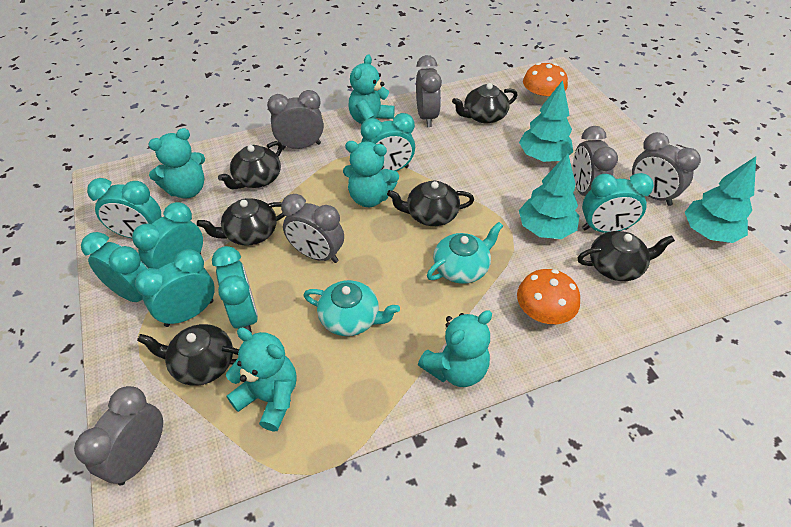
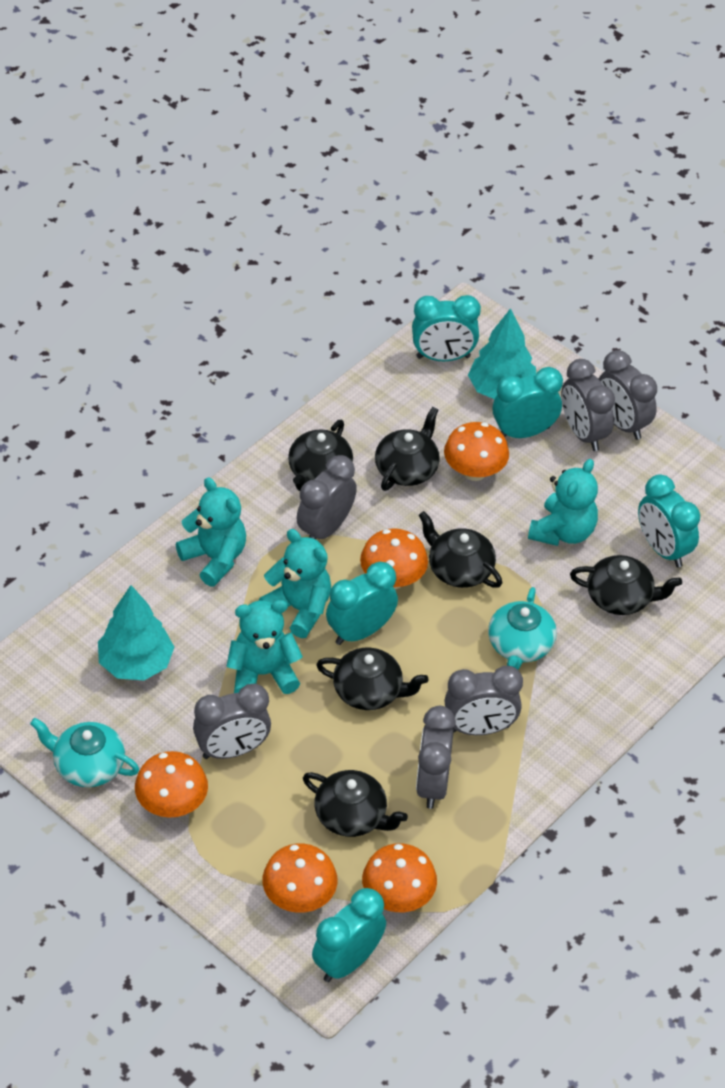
orange mushroom: 2 -> 5
turquoise clock: 7 -> 5
turquoise teddy bear: 5 -> 4
turquoise tree: 3 -> 2

